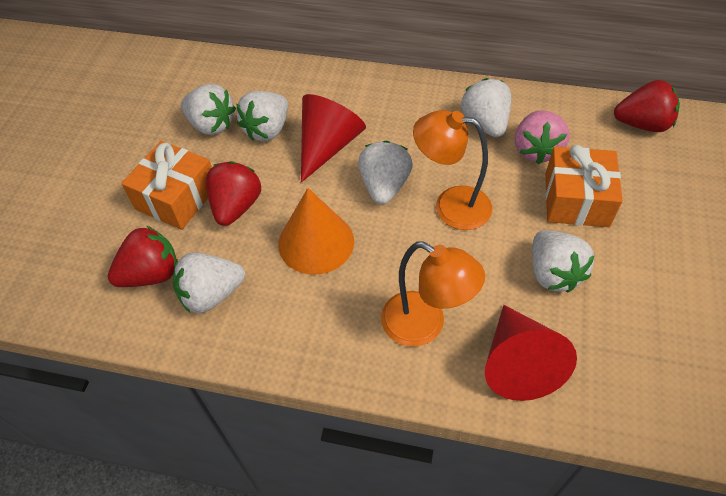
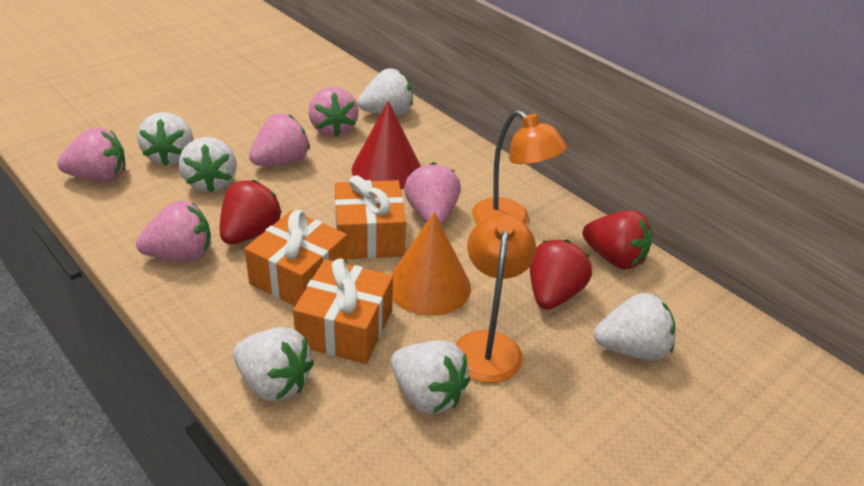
orange gift: 2 -> 3
pink strawberry: 1 -> 5
red cone: 2 -> 1

